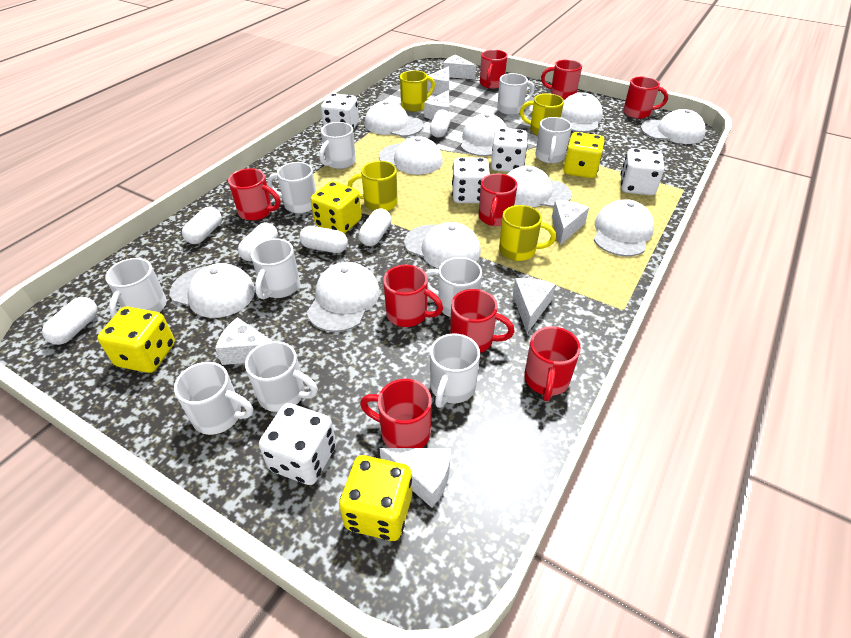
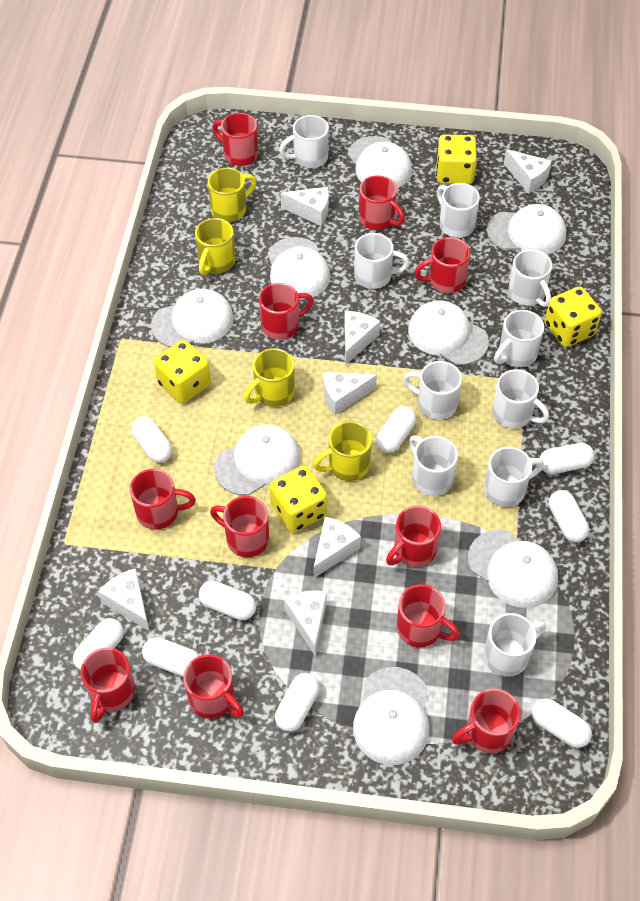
red mug: 9 -> 11
white cap: 10 -> 8
white capsule: 6 -> 9
white dice: 5 -> 0

